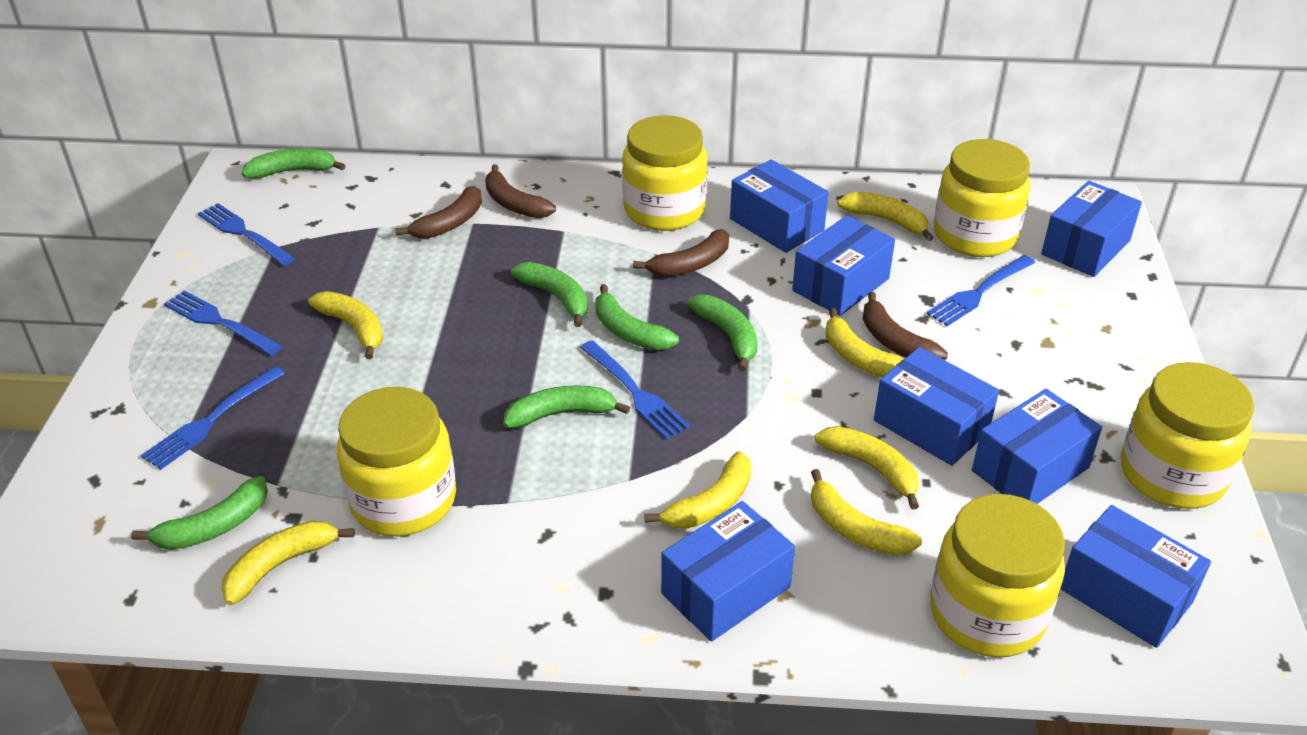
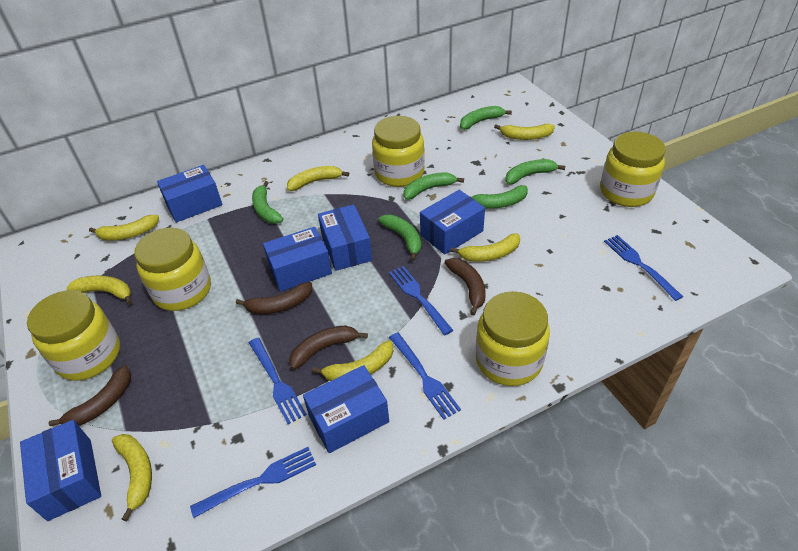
blue box: 7 -> 6

